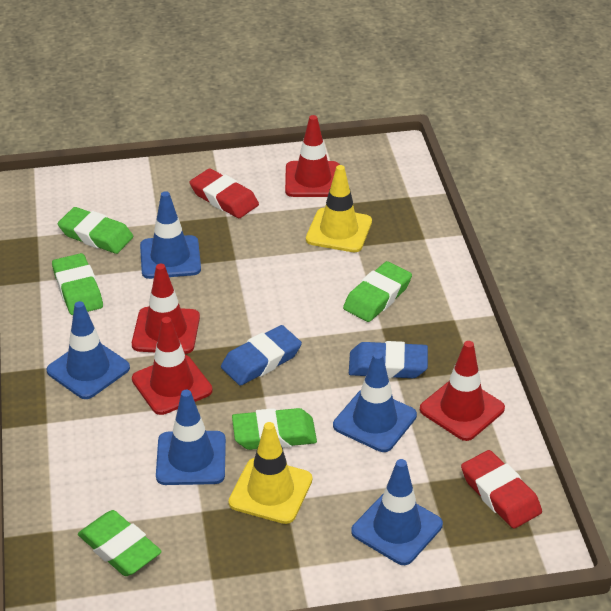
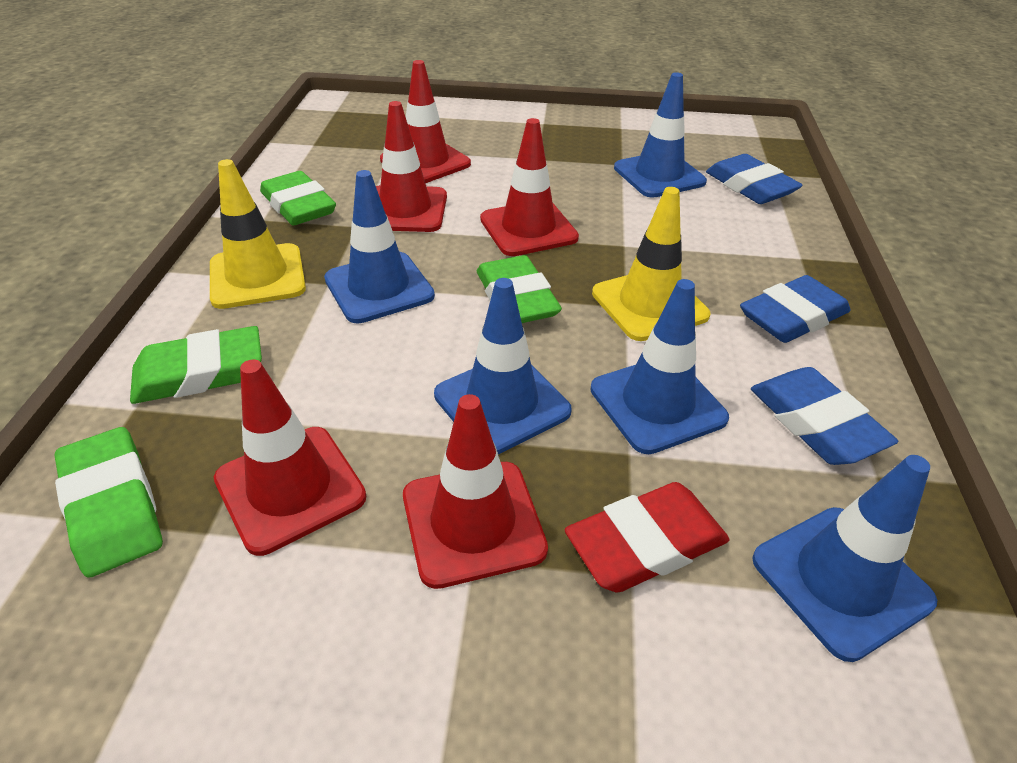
blue eraser: 2 -> 3
green eraser: 5 -> 4
red eraser: 2 -> 1
red traffic cone: 4 -> 5

